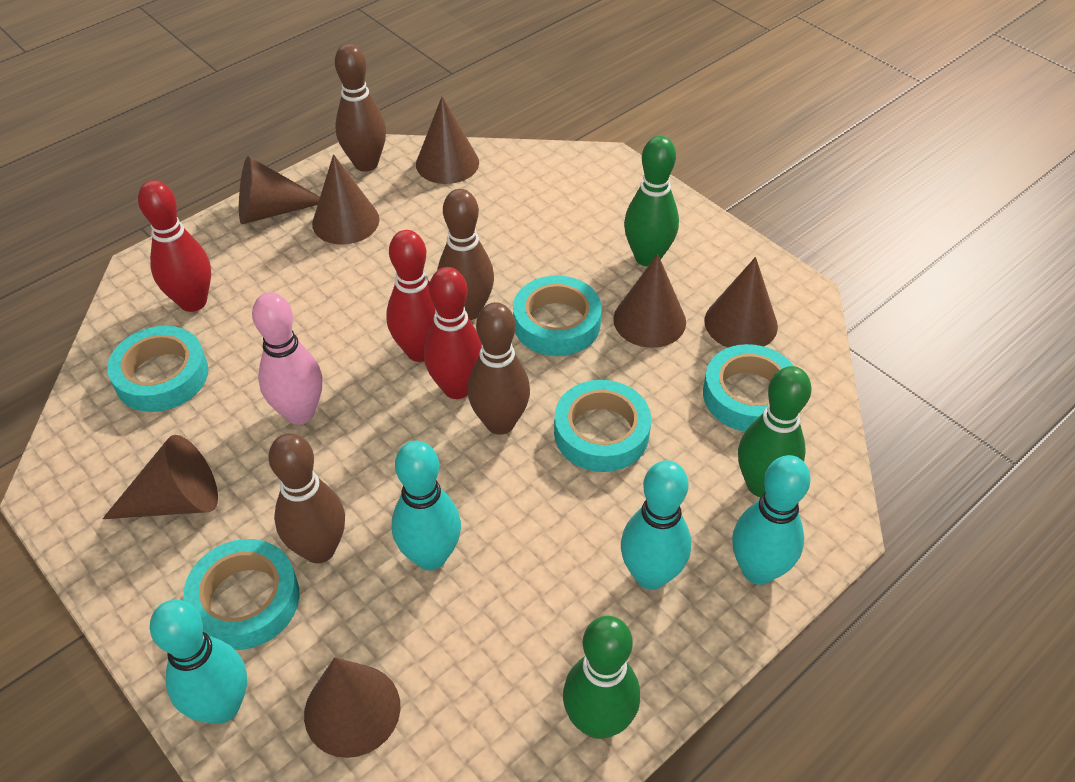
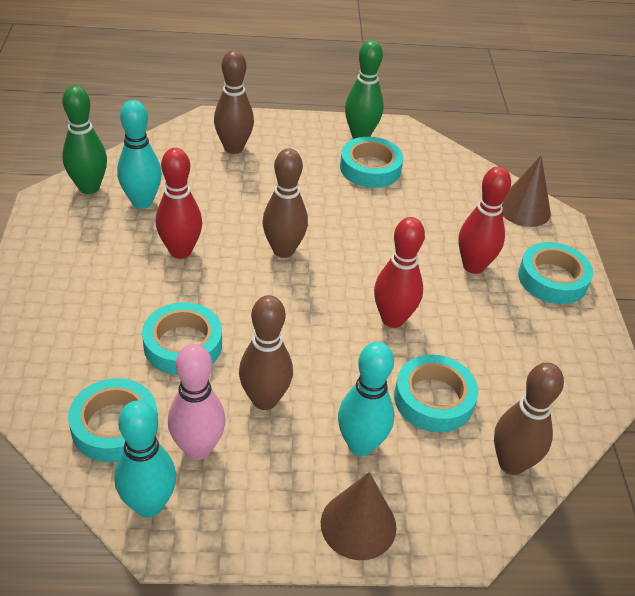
brown cone: 7 -> 2
green bowling pin: 3 -> 2
turquoise bowling pin: 4 -> 3

